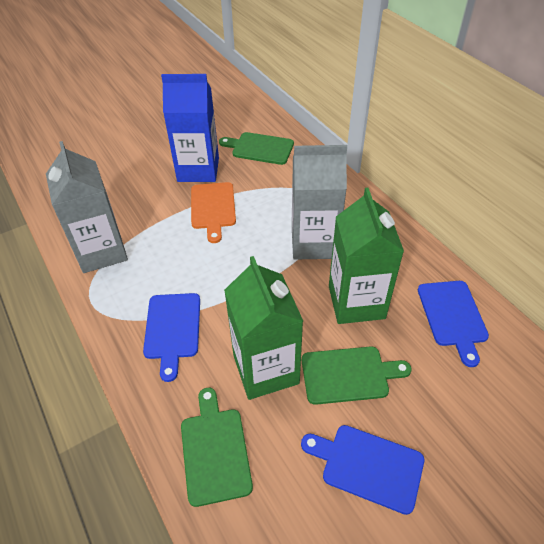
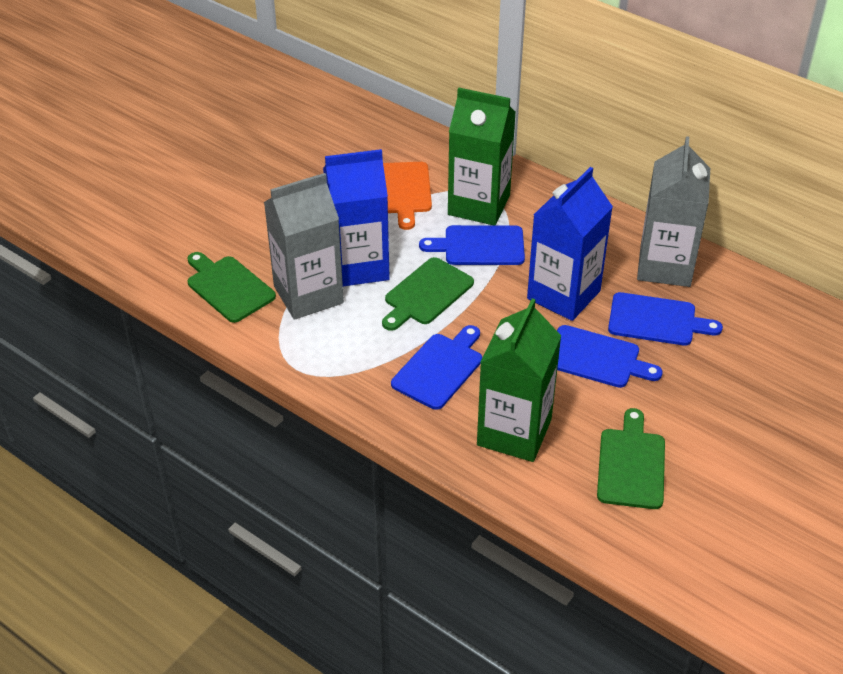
blue carton: 1 -> 2
blue cutting board: 3 -> 4

